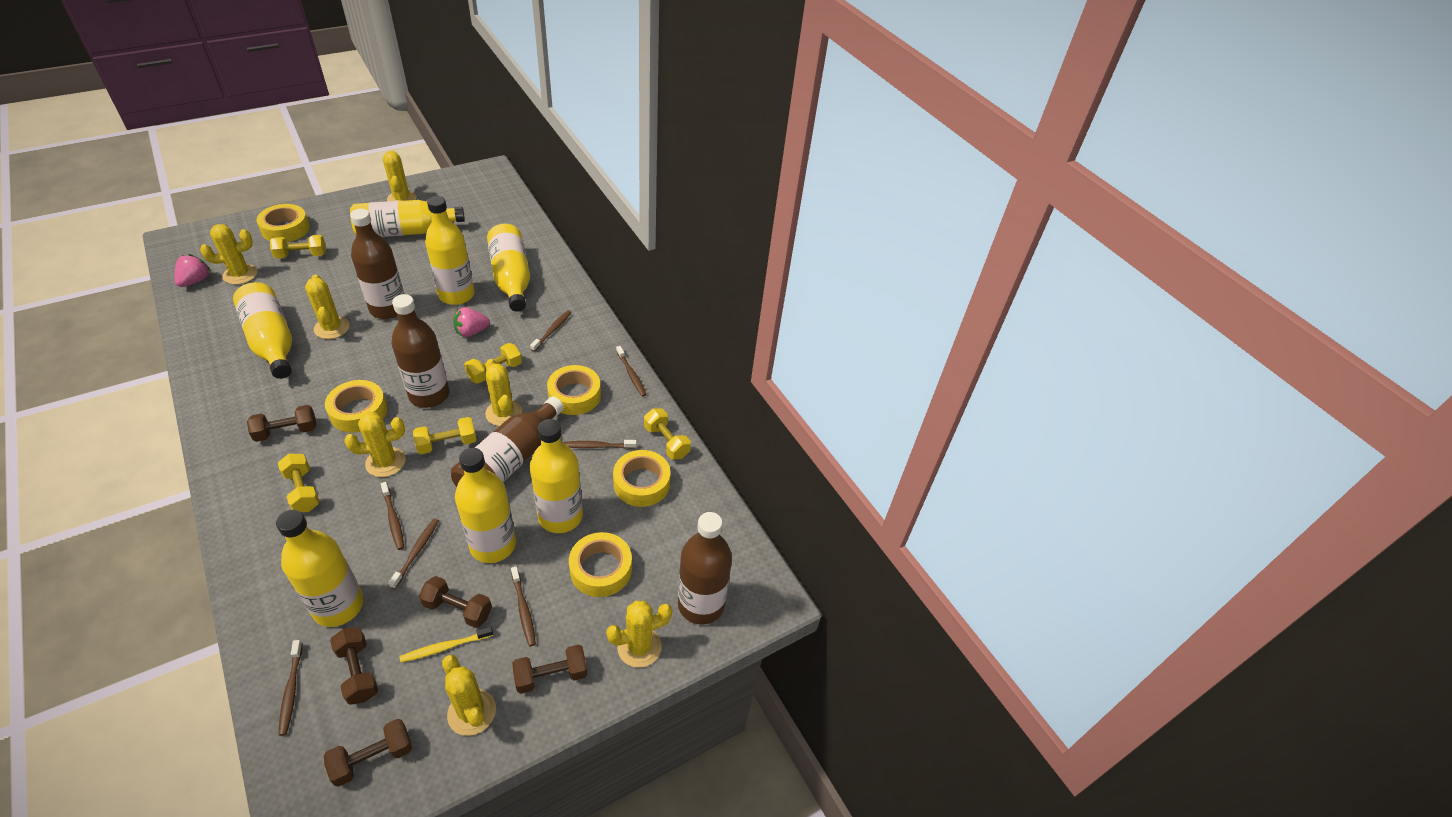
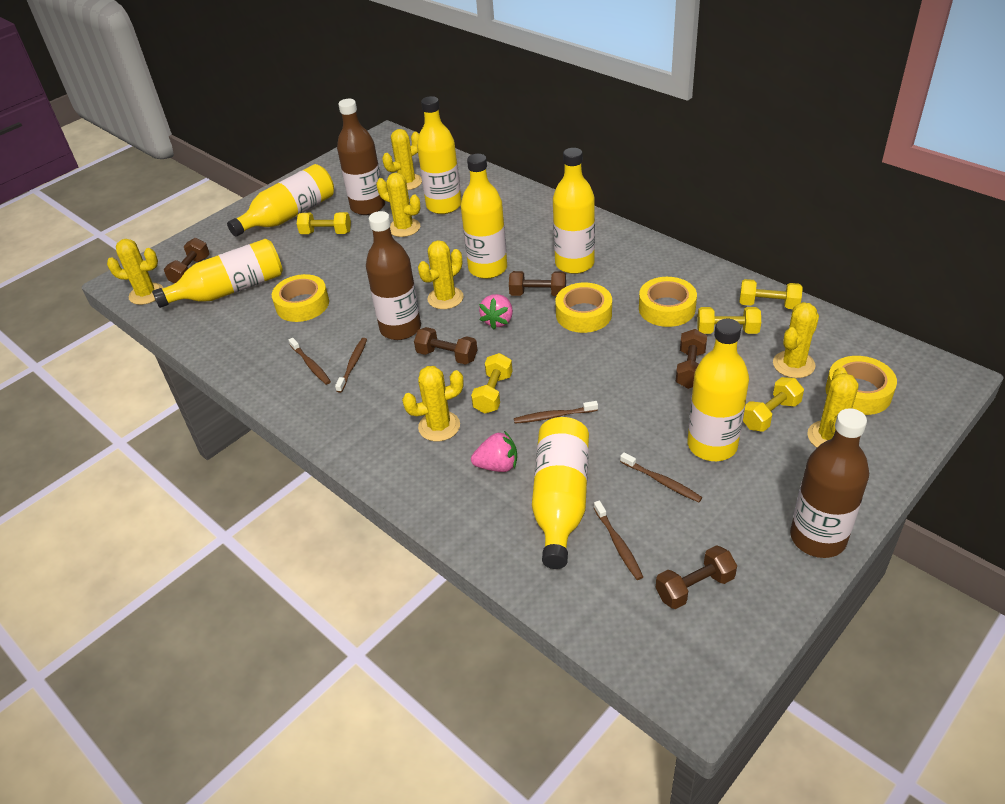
brown bottle: 4 -> 3
brown toothbrush: 7 -> 5
yellow tape: 5 -> 4
yellow toothbrush: 1 -> 0

